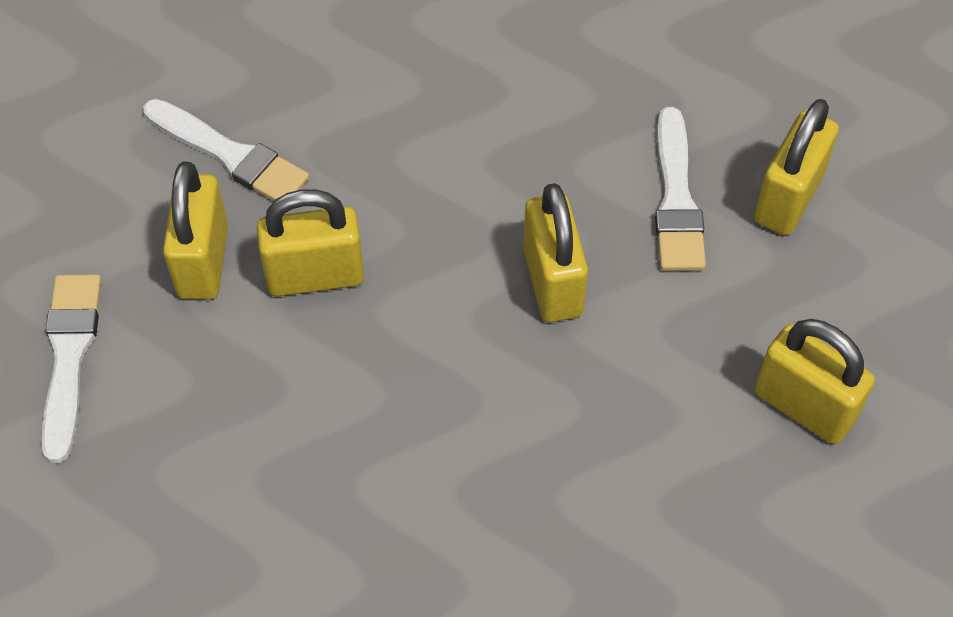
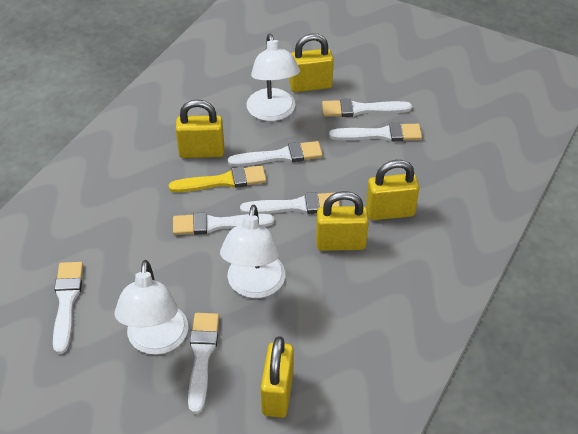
white brush: 3 -> 7
white lamp: 0 -> 3
yellow brush: 0 -> 1

